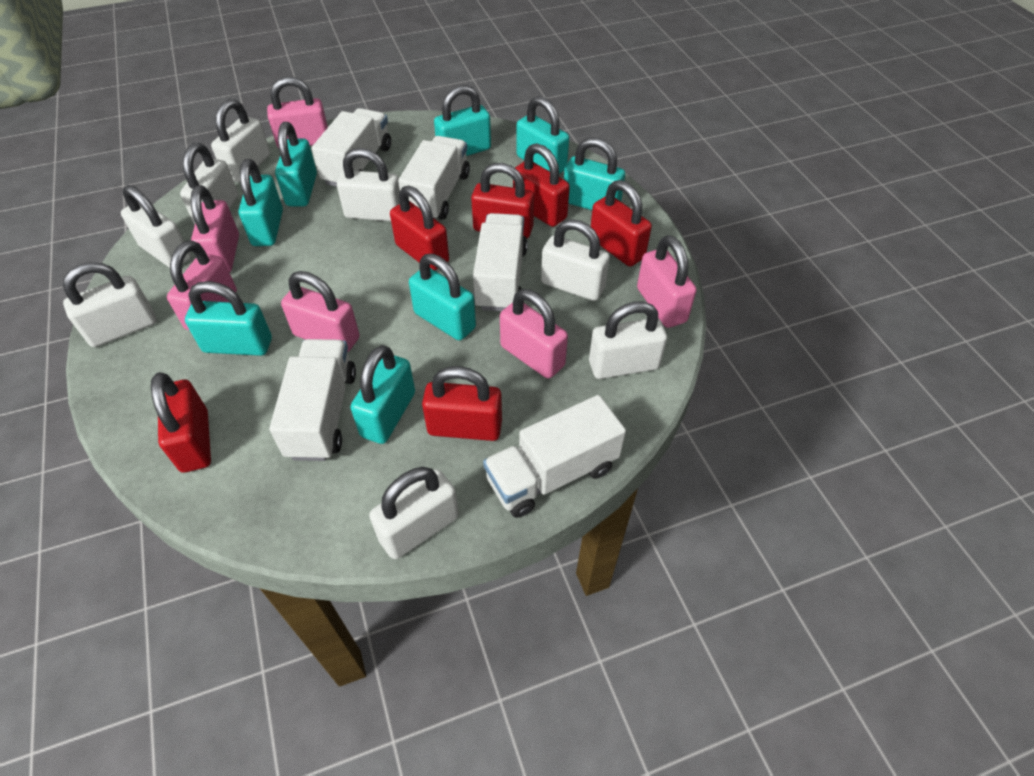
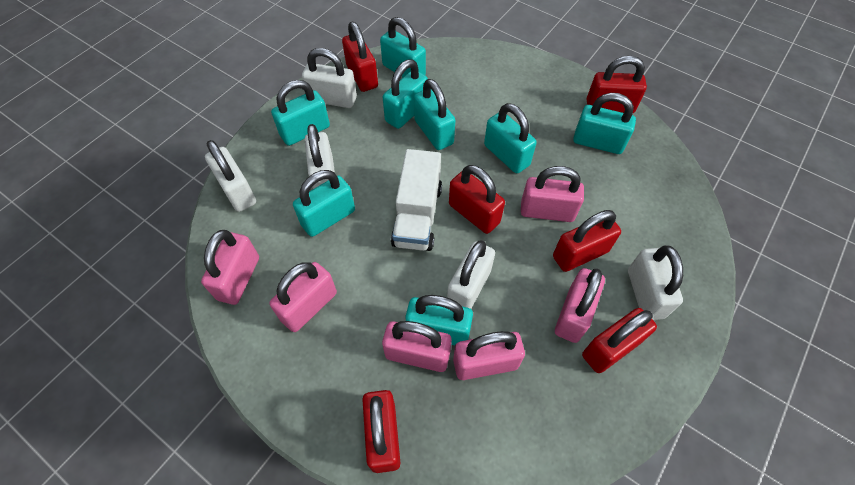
white padlock: 8 -> 5
white truck: 5 -> 1

